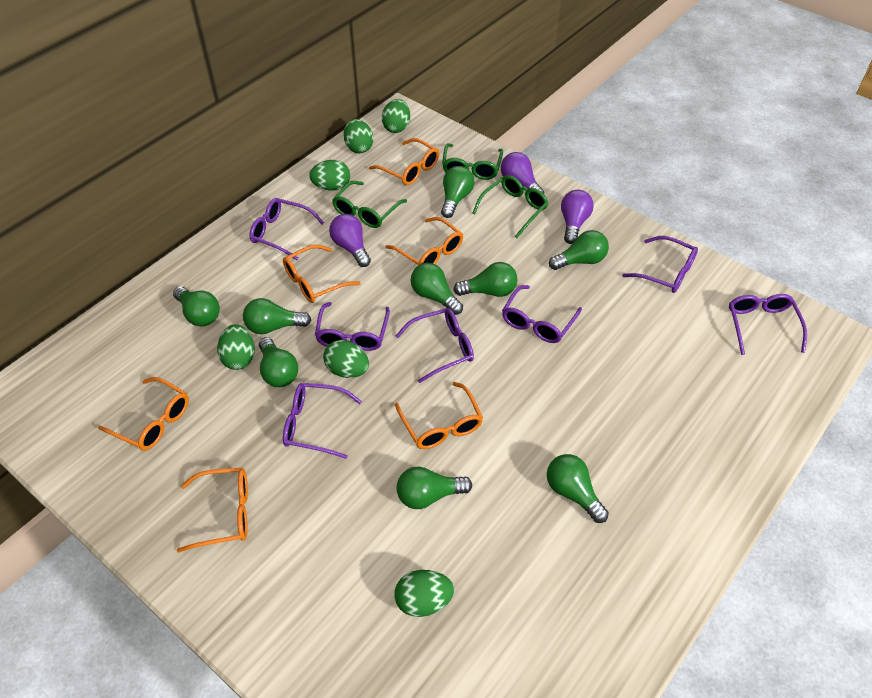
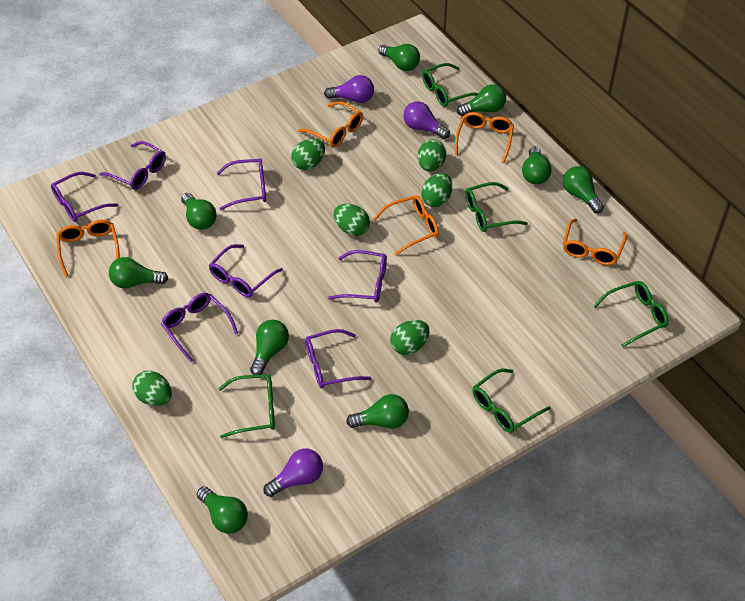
green glasses: 3 -> 5
orange glasses: 6 -> 5

